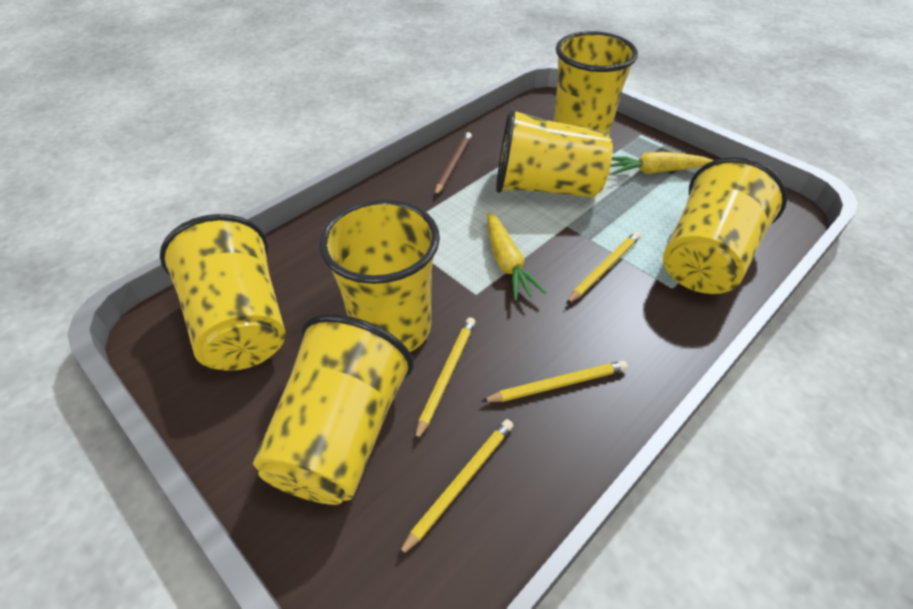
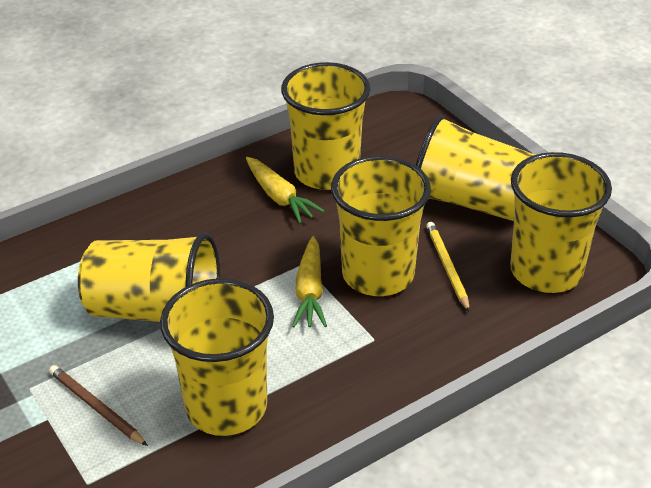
yellow pencil: 4 -> 1

